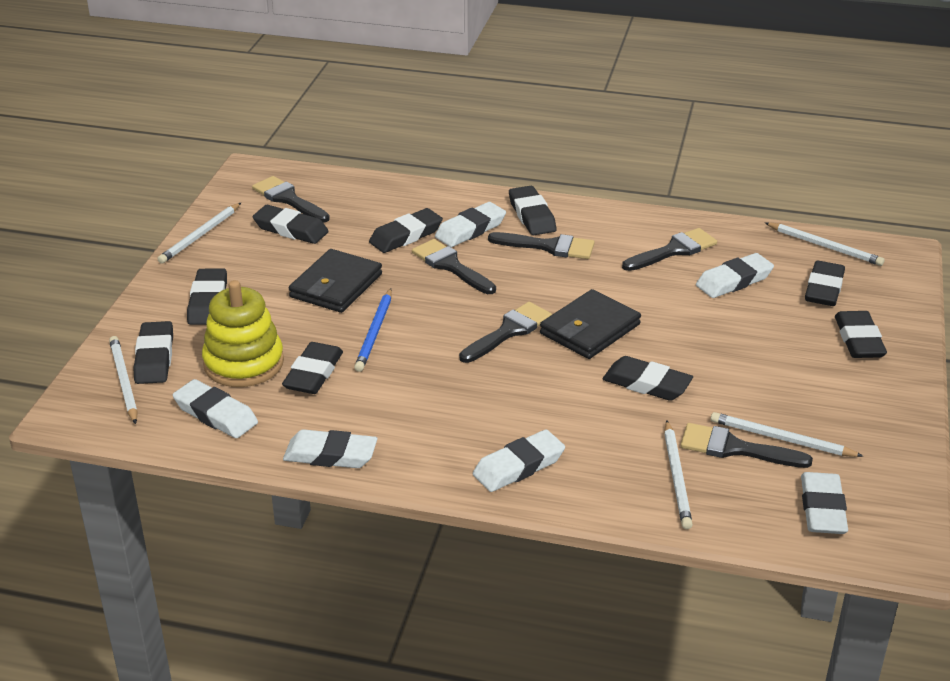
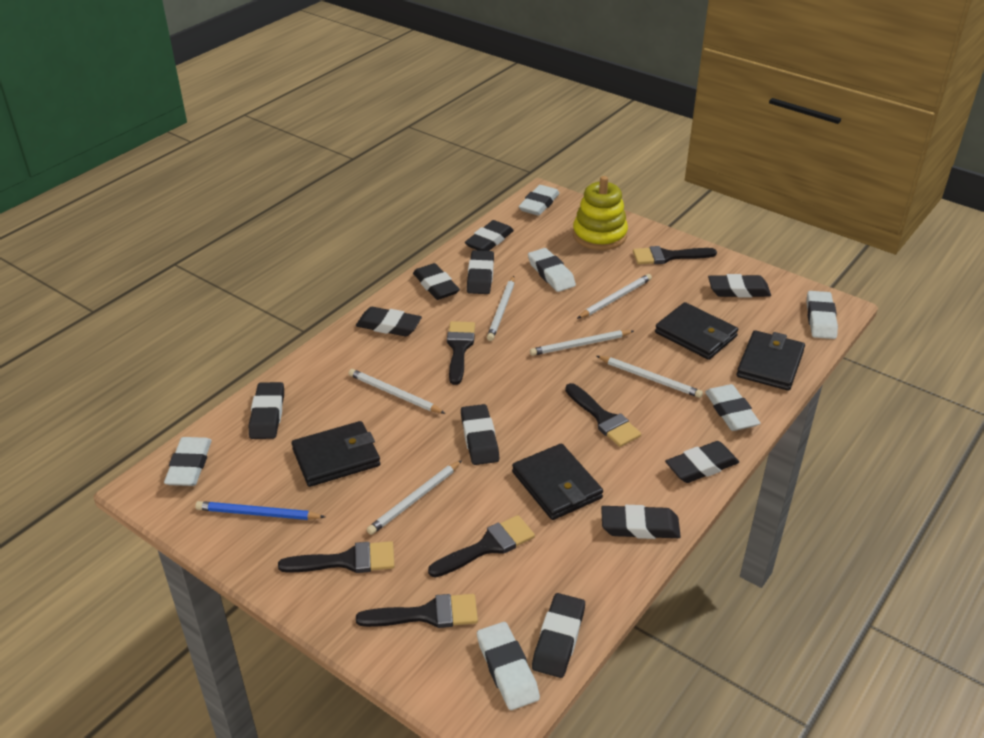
black eraser: 9 -> 10
black wallet: 2 -> 4
white pencil: 5 -> 6

